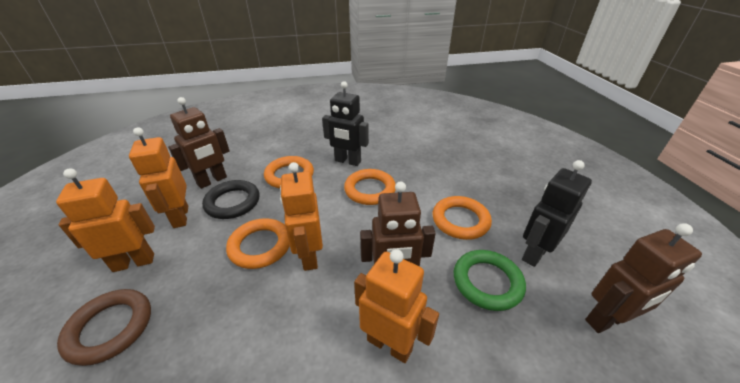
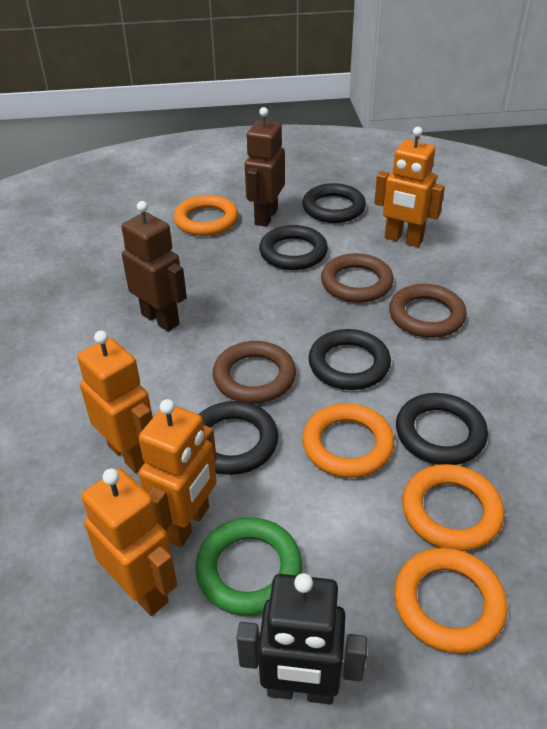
black ring: 1 -> 5
black robot: 2 -> 1
brown ring: 1 -> 3
brown robot: 3 -> 2

